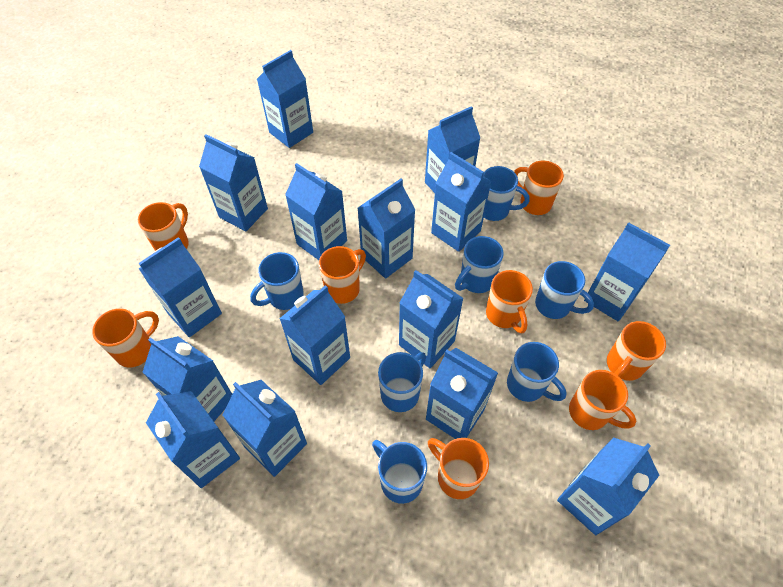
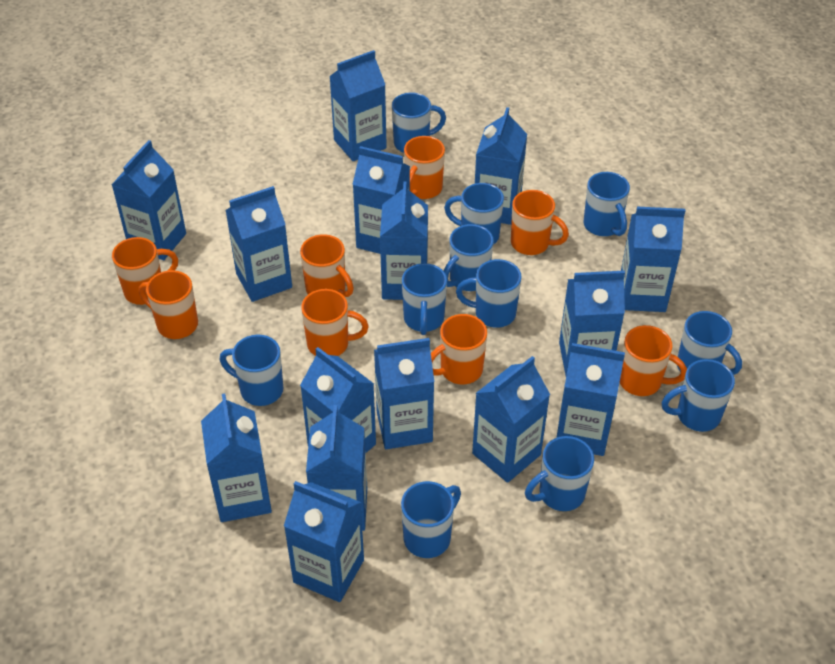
blue mug: 7 -> 11

